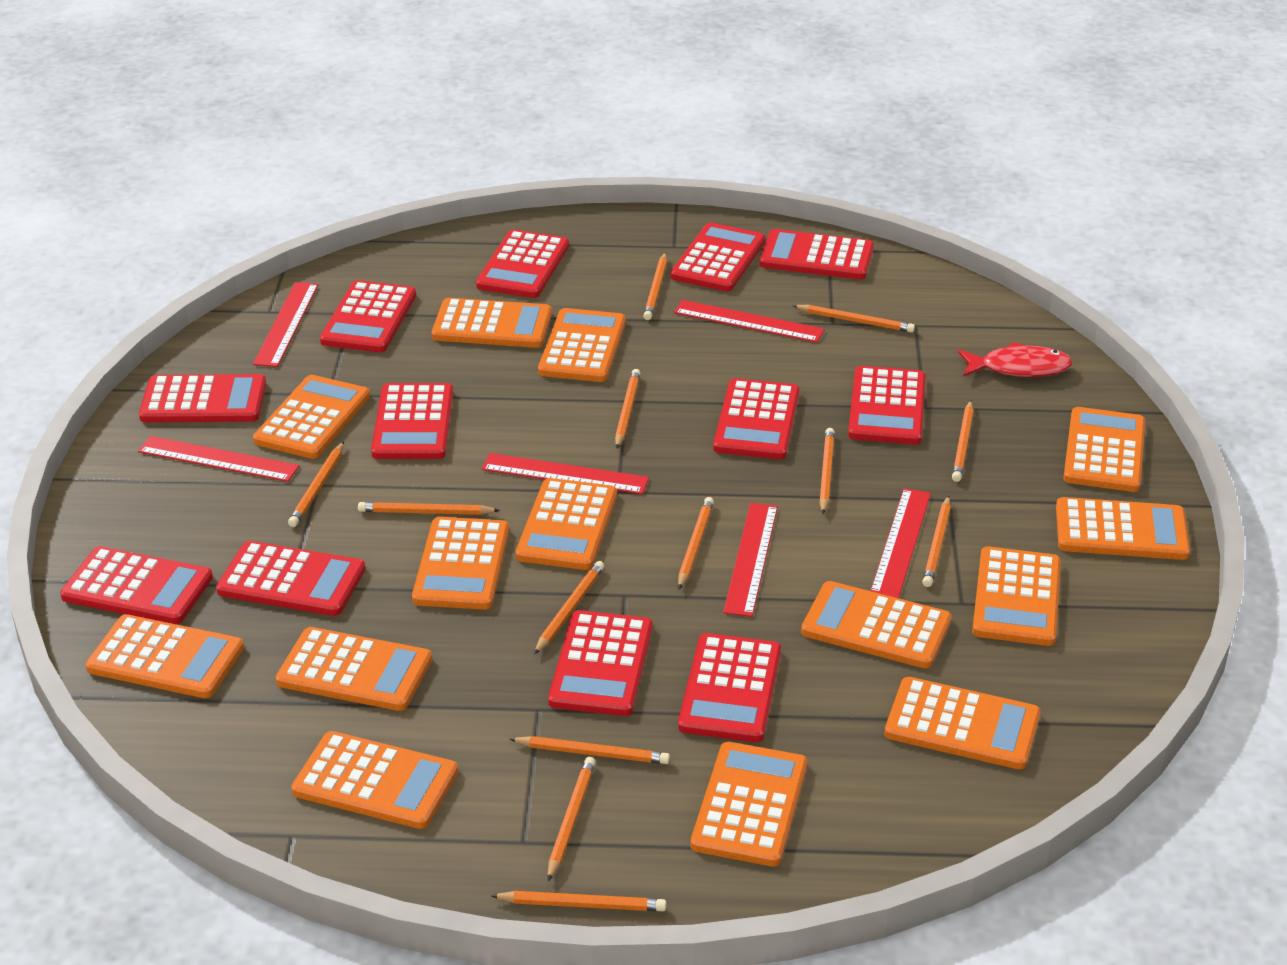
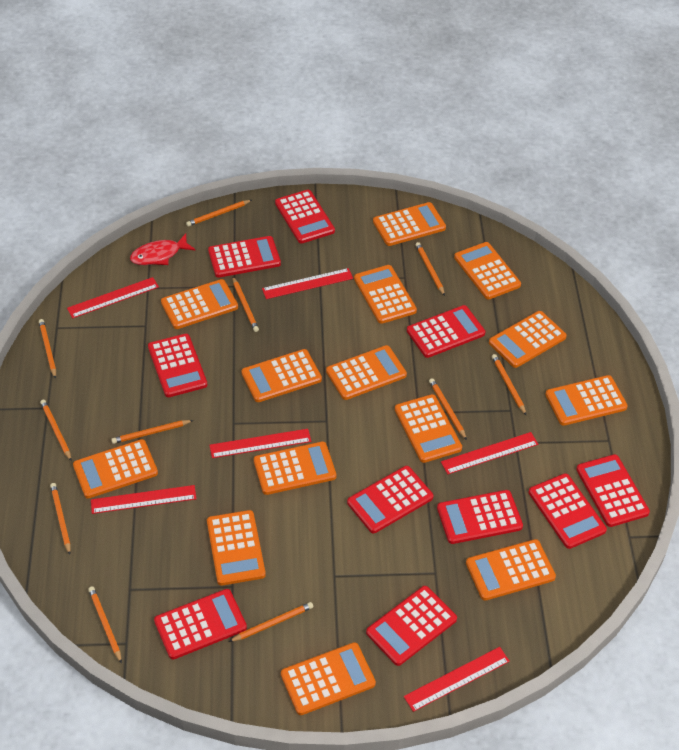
orange pencil: 13 -> 11
red calculator: 12 -> 10

